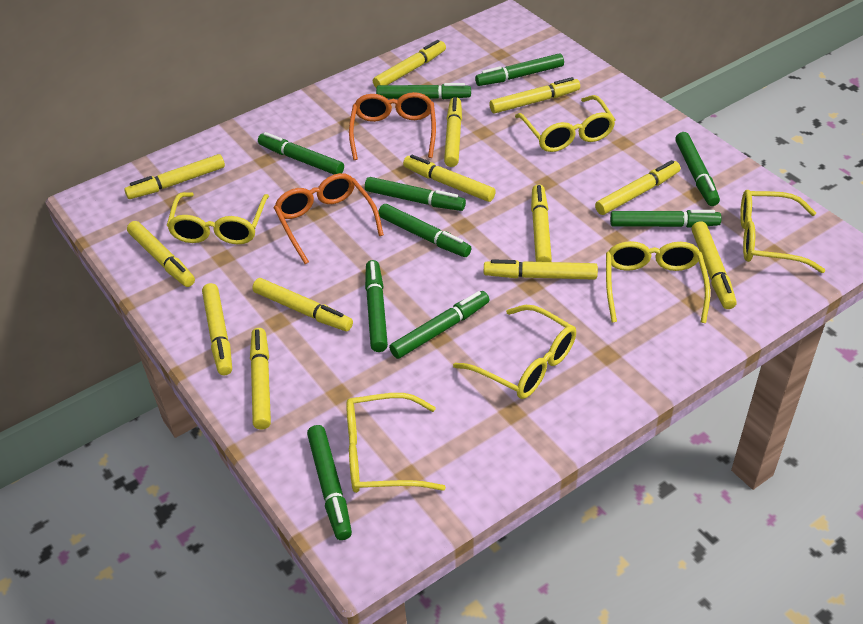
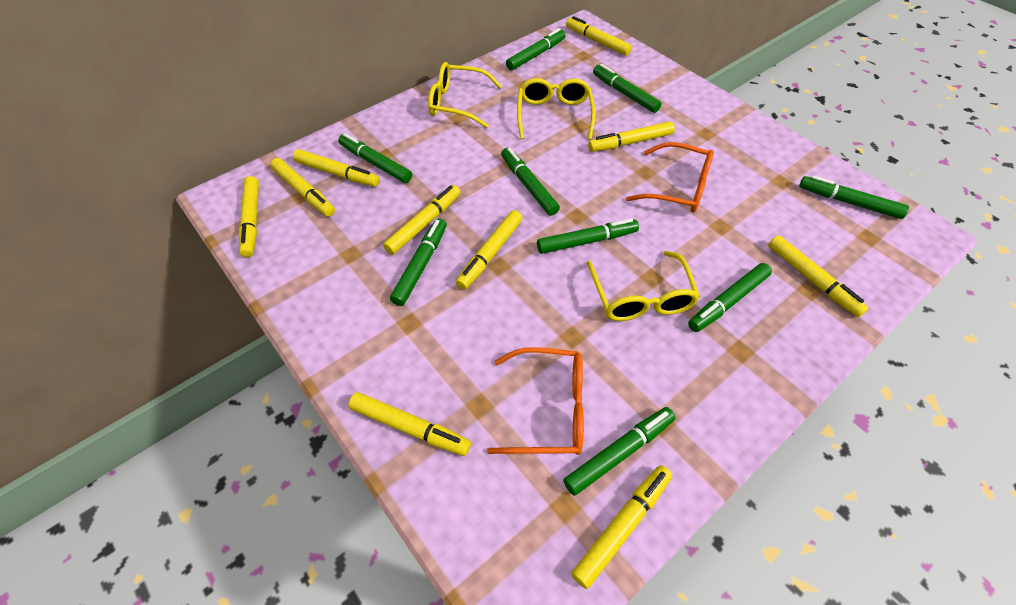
green marker: 10 -> 9
yellow glasses: 6 -> 3
yellow marker: 13 -> 10

